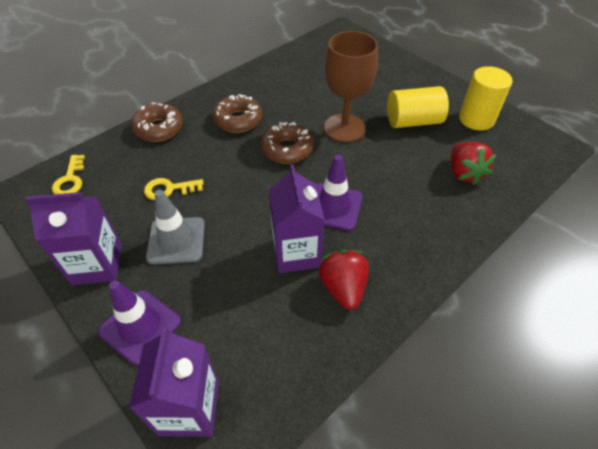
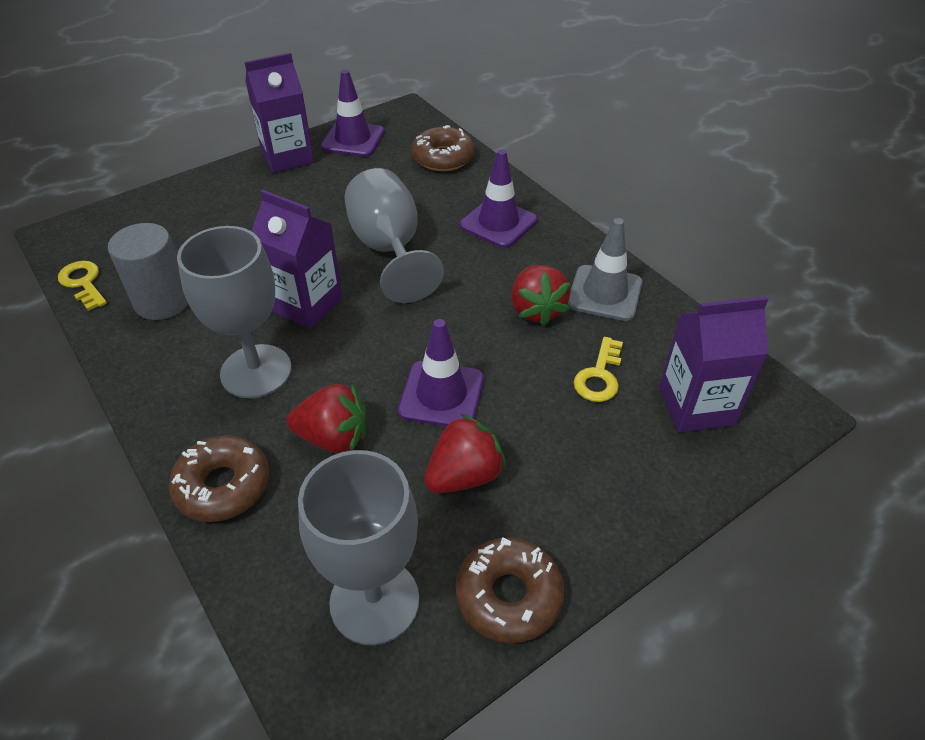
brown goblet: 1 -> 0
grey cylinder: 0 -> 1
grey goblet: 0 -> 3
purple traffic cone: 2 -> 3
red strawberry: 2 -> 3
yellow cylinder: 2 -> 0

